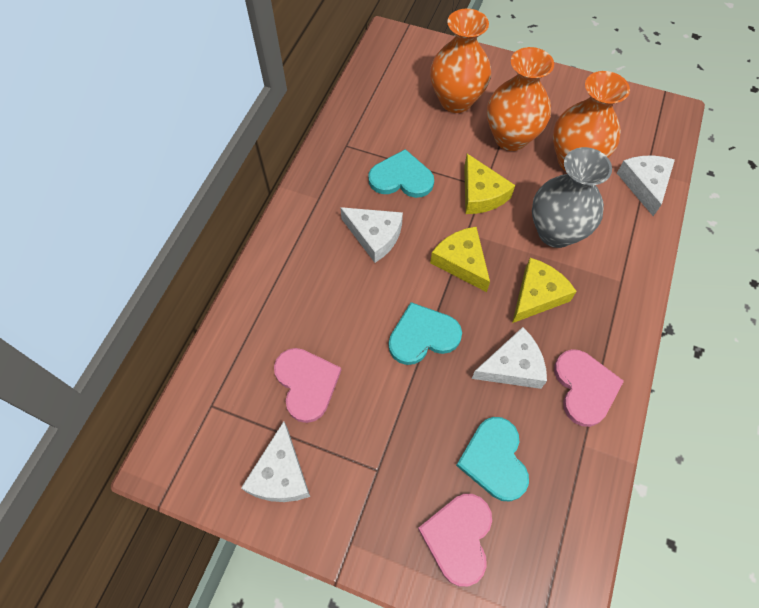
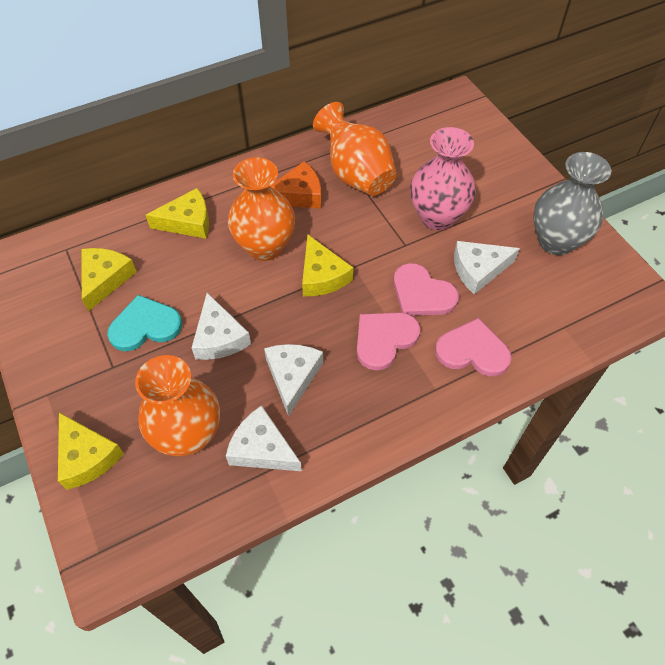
orange cheese: 0 -> 1
pink vase: 0 -> 1
turquoise heart: 3 -> 1
yellow cheese: 3 -> 4

